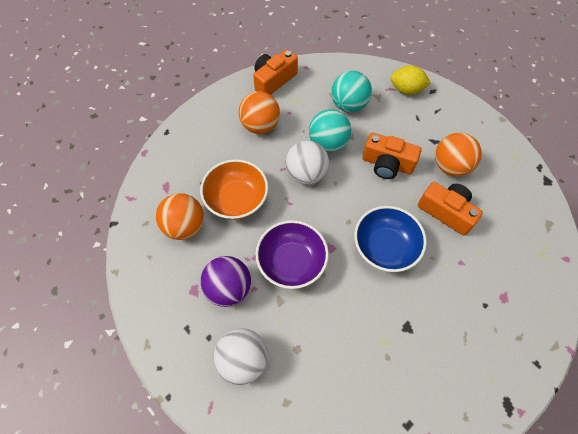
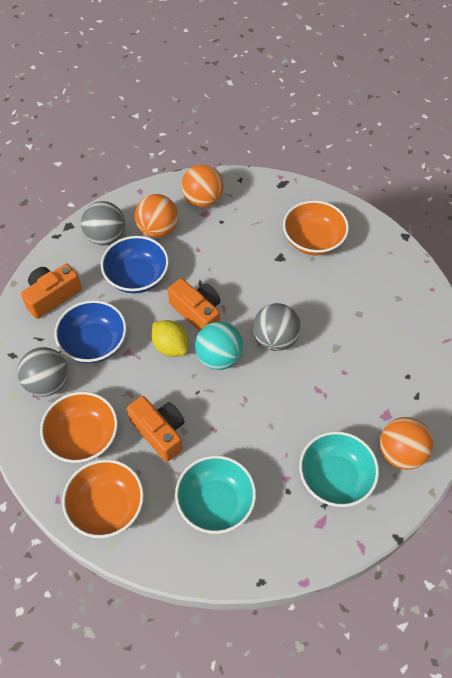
blue bowl: 1 -> 2
grey ball: 0 -> 3
orange bowl: 1 -> 3
purple ball: 1 -> 0
purple bowl: 1 -> 0
turquoise ball: 2 -> 1
turquoise bowl: 0 -> 2
white ball: 2 -> 0

